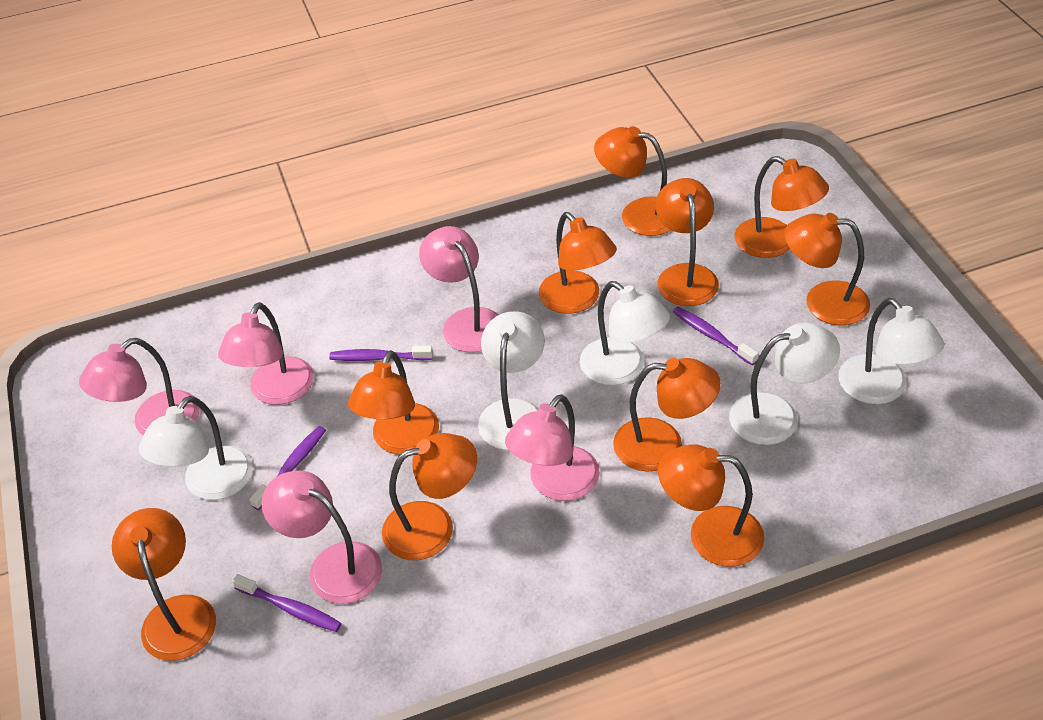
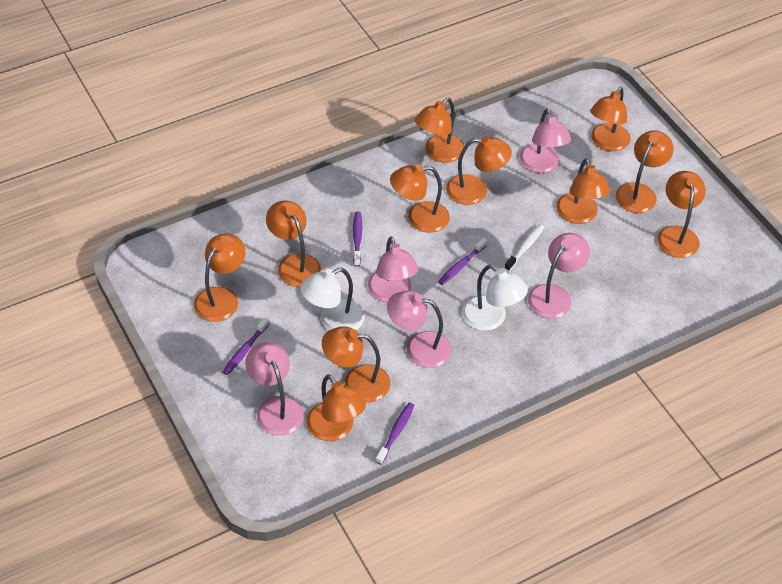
orange lamp: 10 -> 11
white lamp: 5 -> 2
white toothbrush: 0 -> 1

